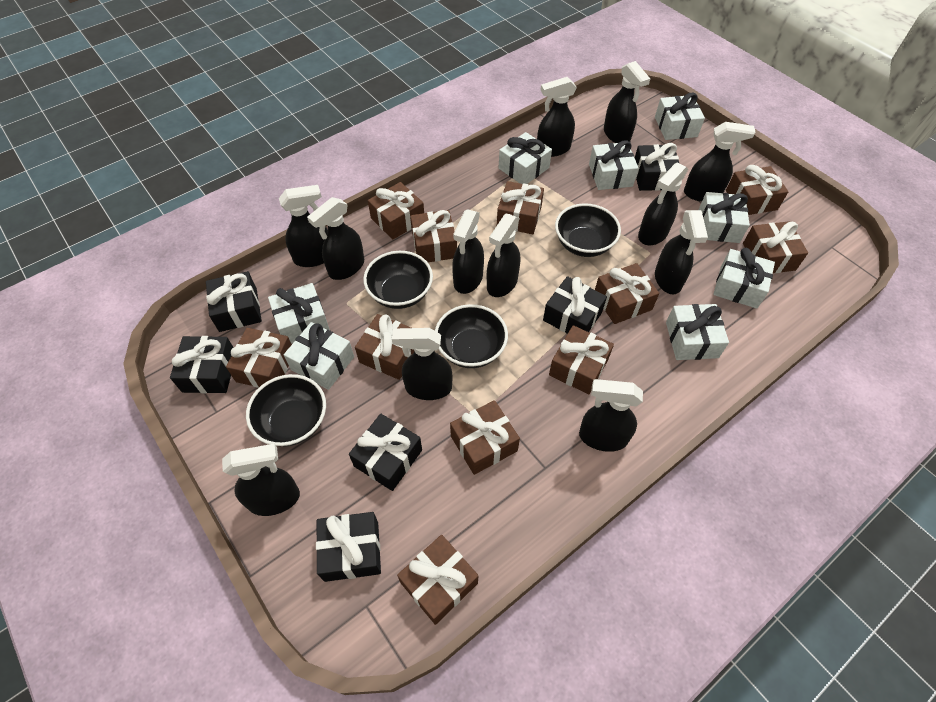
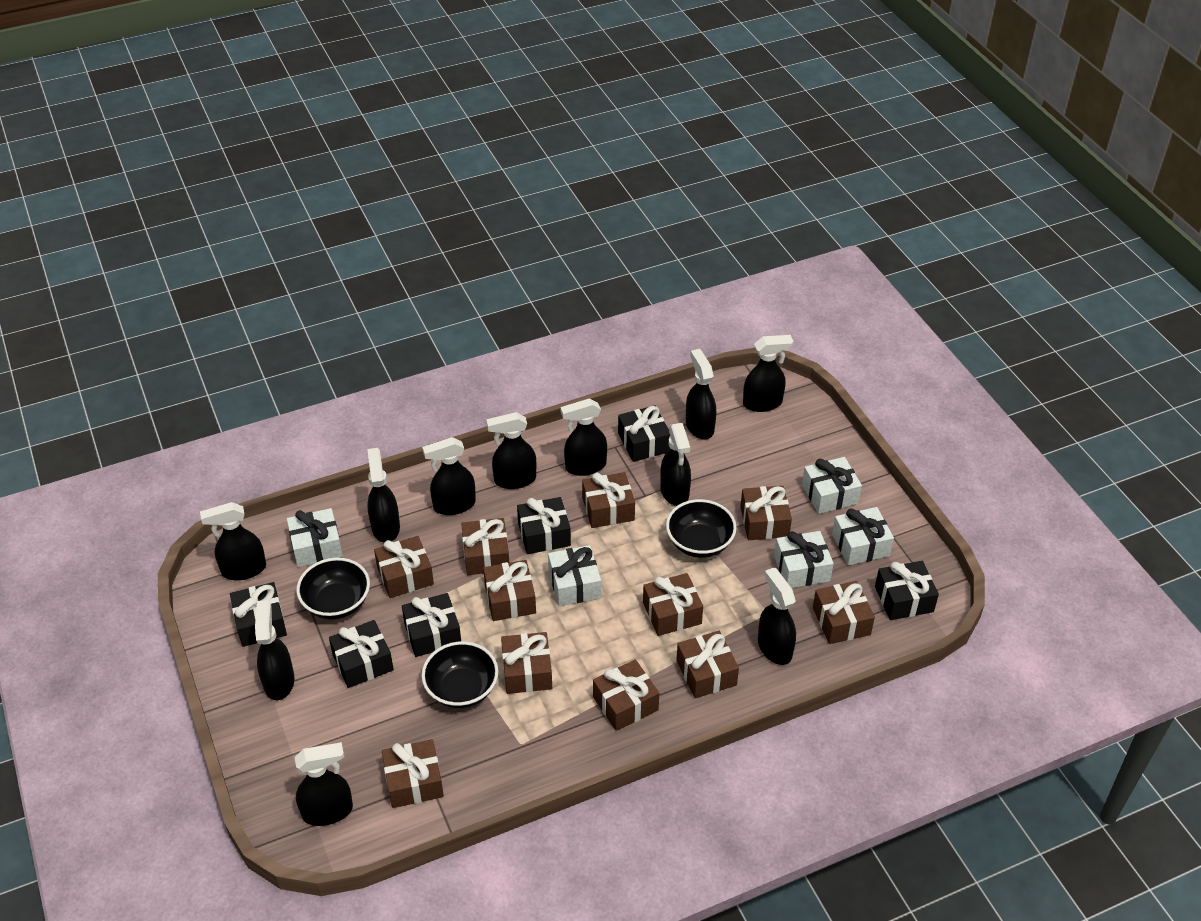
black bowl: 4 -> 3
black spray bottle: 12 -> 11
white gift: 8 -> 5

